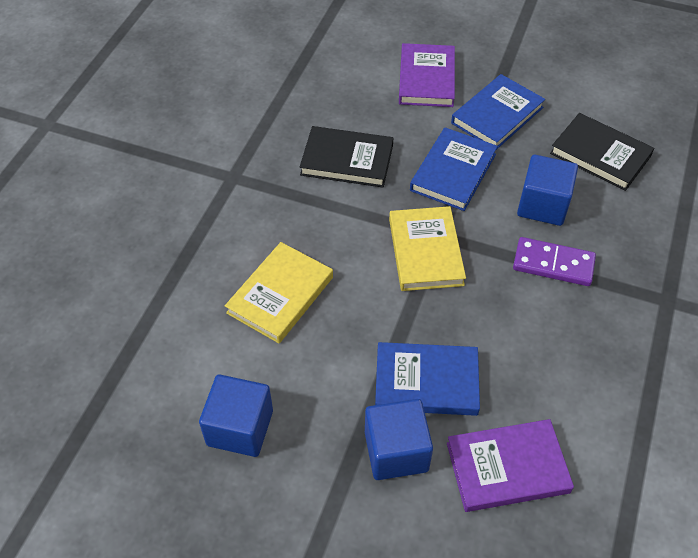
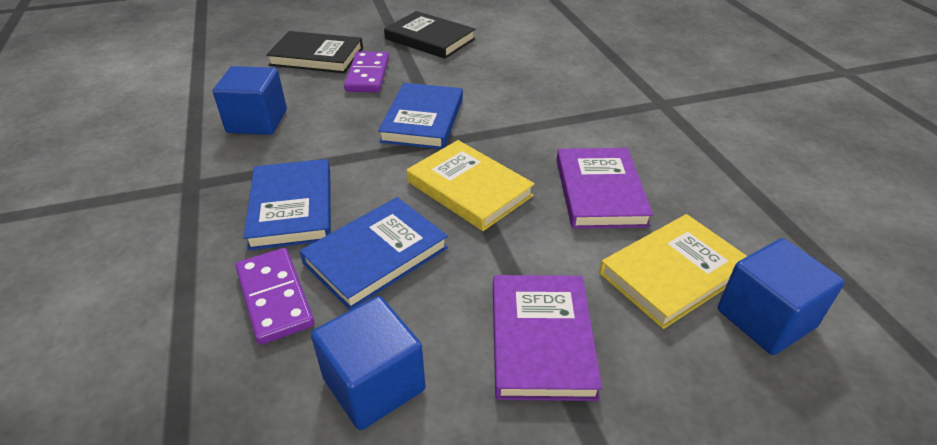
purple domino: 1 -> 2

